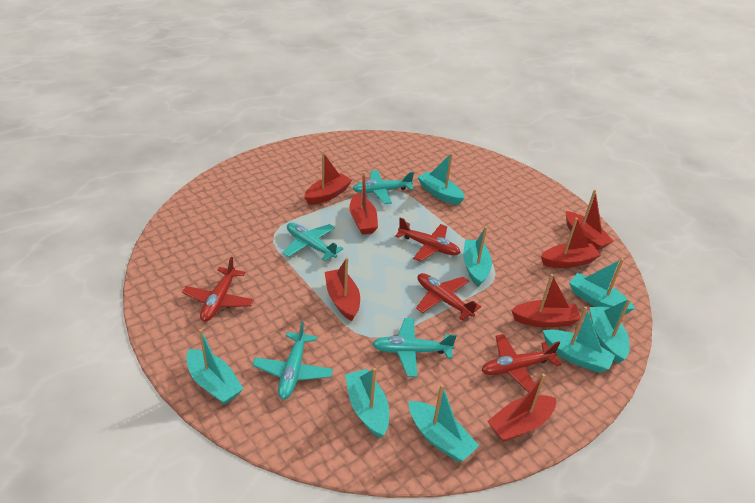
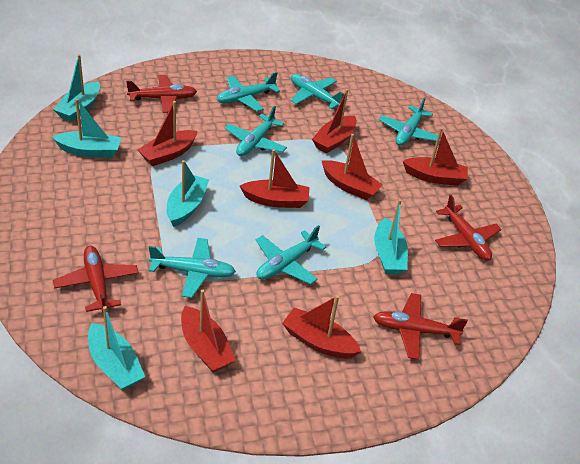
turquoise boat: 8 -> 5
turquoise plane: 4 -> 6

